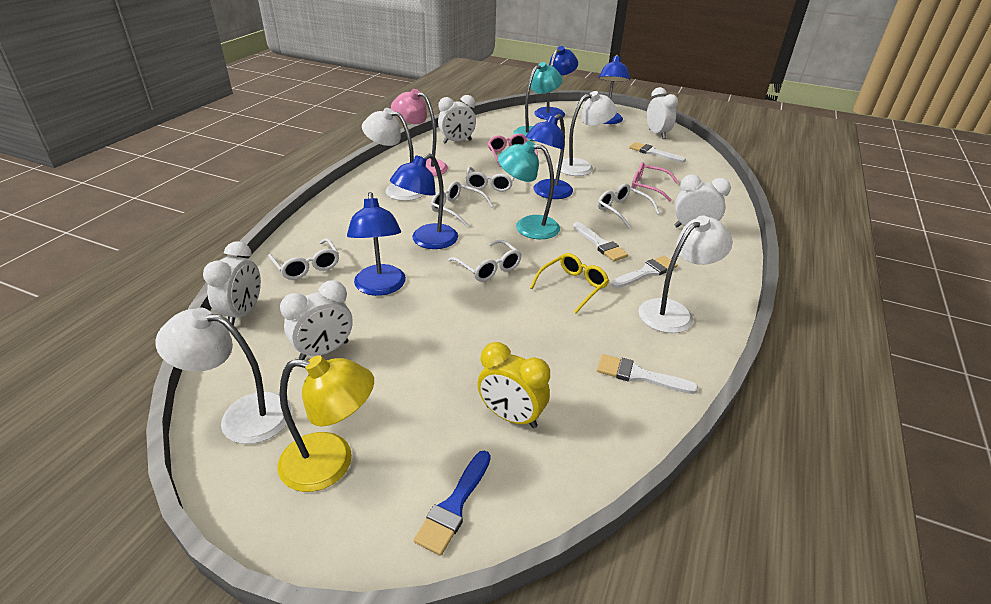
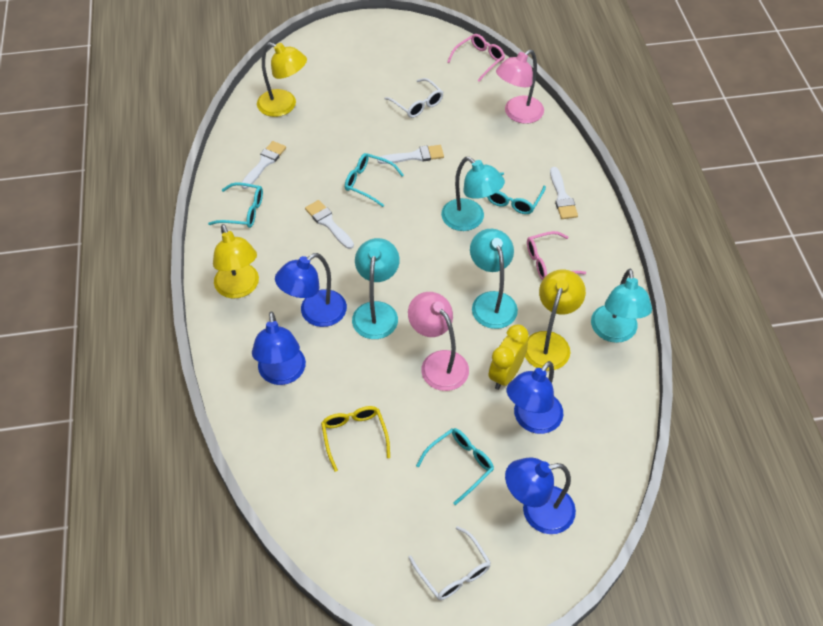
blue brush: 1 -> 0
blue lamp: 5 -> 4
pink lamp: 1 -> 2
turquoise glasses: 0 -> 4
turquoise lamp: 2 -> 4
white clock: 5 -> 0
white glasses: 5 -> 2
white lamp: 4 -> 0
yellow lamp: 1 -> 3

